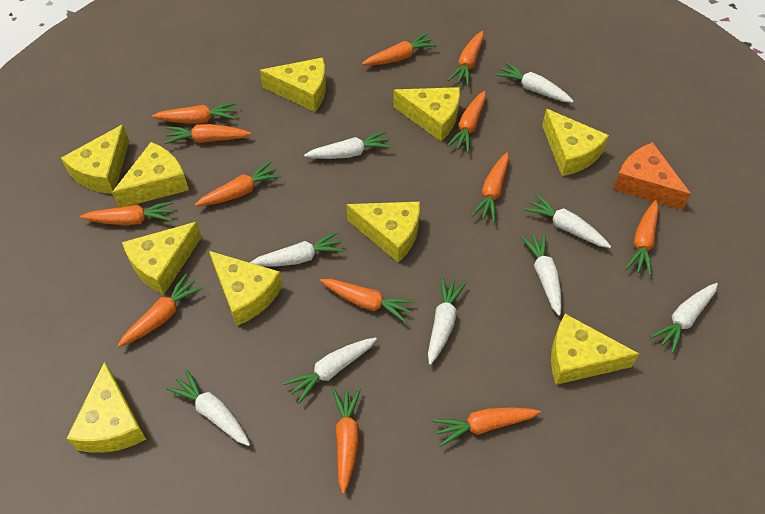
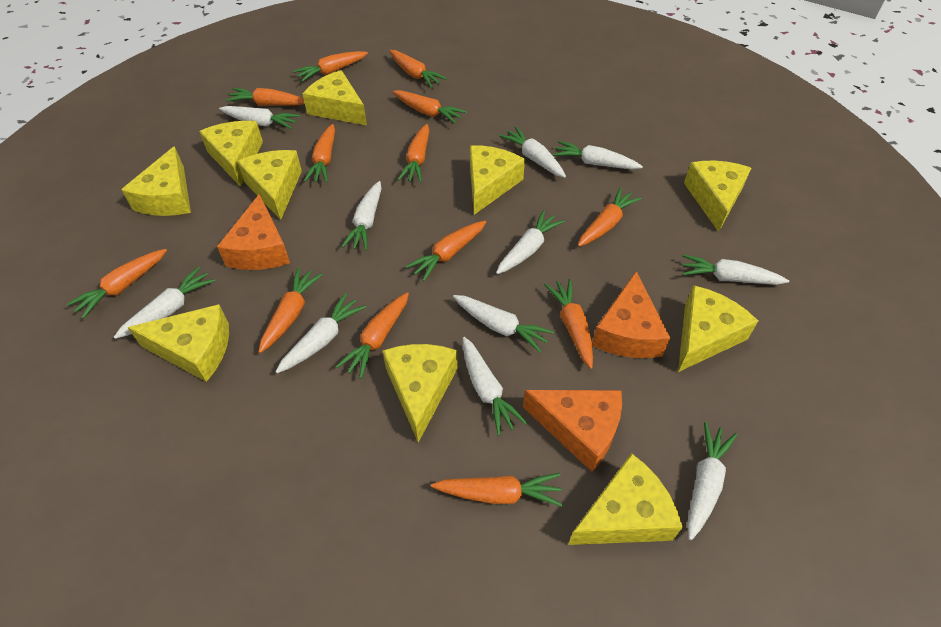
orange cheese: 1 -> 3
white carrot: 9 -> 11

